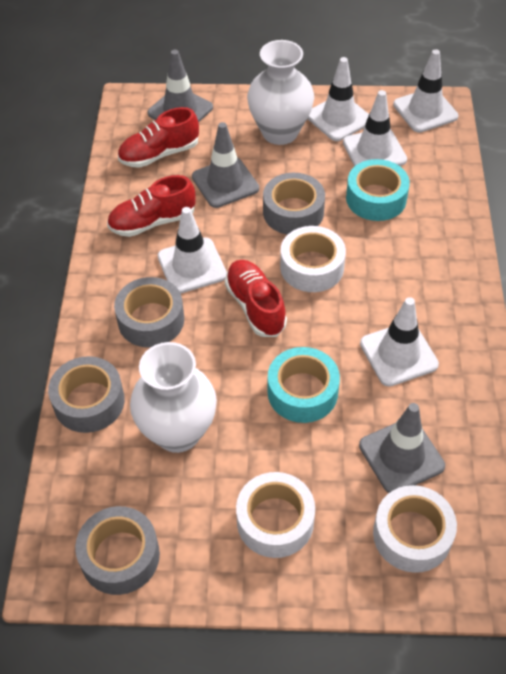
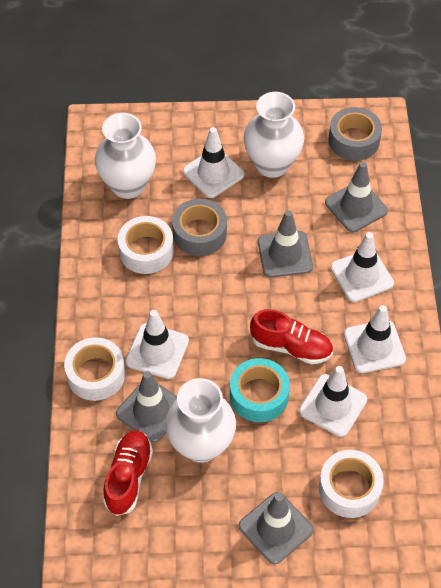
grey tape: 4 -> 2
grey traffic cone: 3 -> 4
red shoe: 3 -> 2
turquoise tape: 2 -> 1
white vase: 2 -> 3

